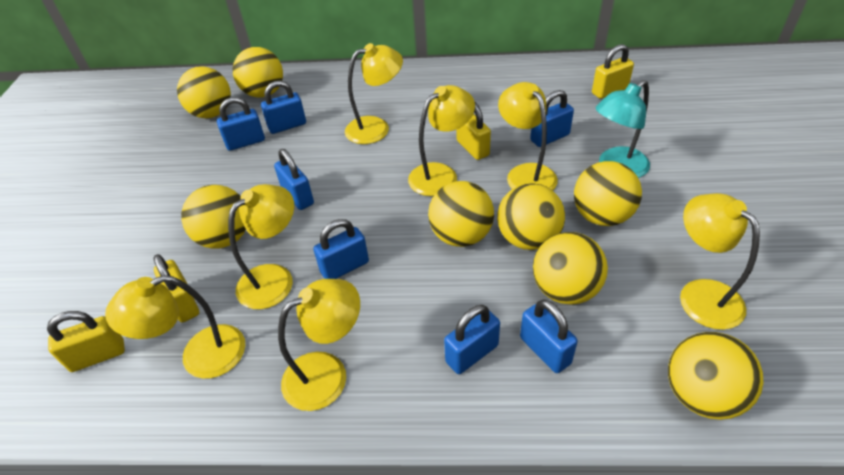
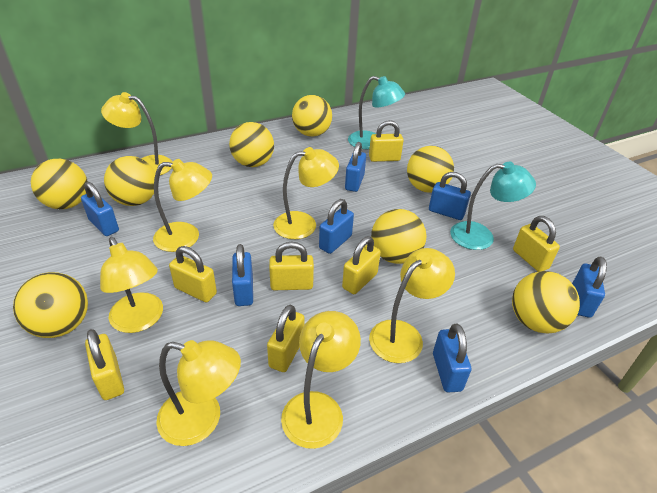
turquoise lamp: 1 -> 2
yellow padlock: 4 -> 7

